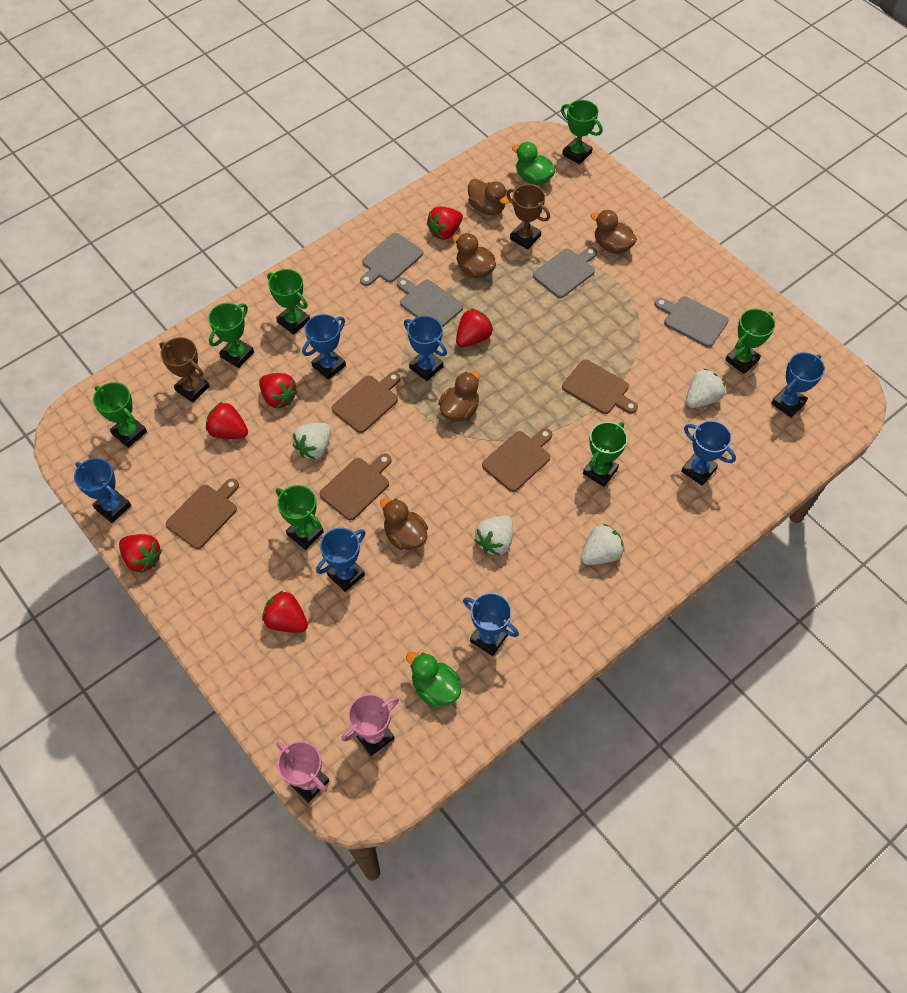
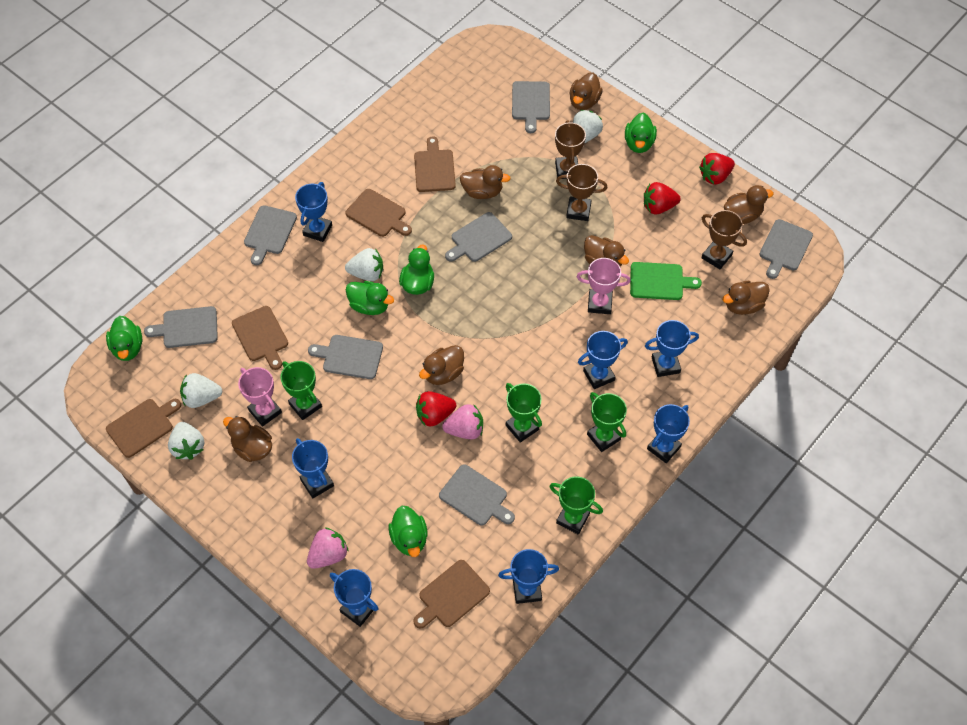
brown duck: 5 -> 7
brown trophy: 2 -> 3
green cutting board: 0 -> 1
green duck: 2 -> 5
green trophy: 7 -> 4
grey cutting board: 4 -> 7
pink strawberry: 0 -> 2
red strawberry: 6 -> 3

